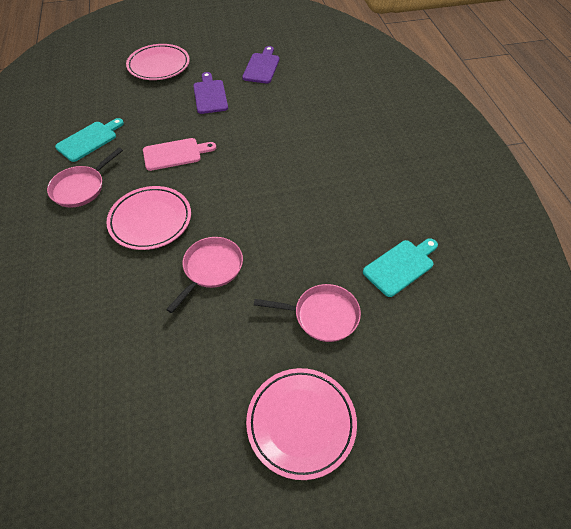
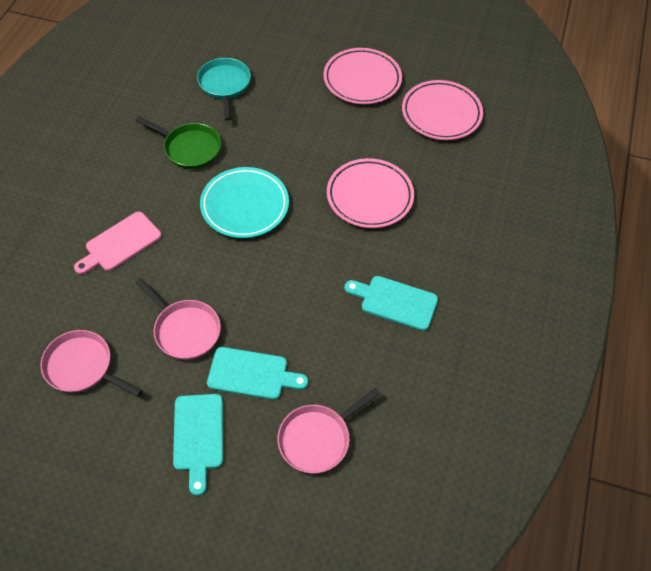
green pan: 0 -> 1
purple cutting board: 2 -> 0
turquoise cutting board: 2 -> 3
turquoise pan: 0 -> 1
turquoise plate: 0 -> 1

